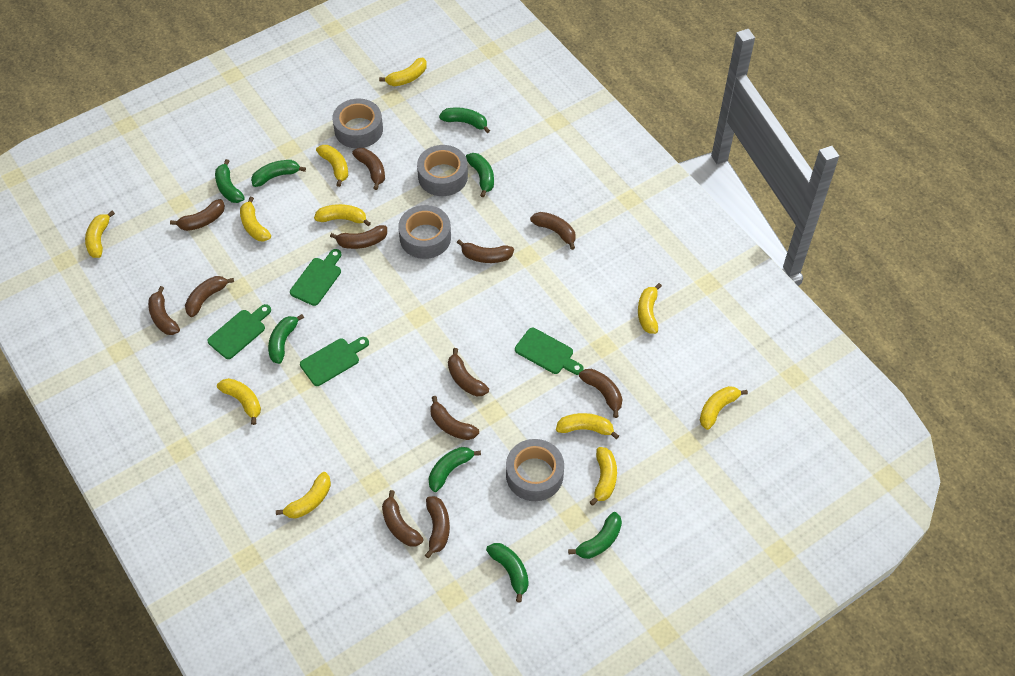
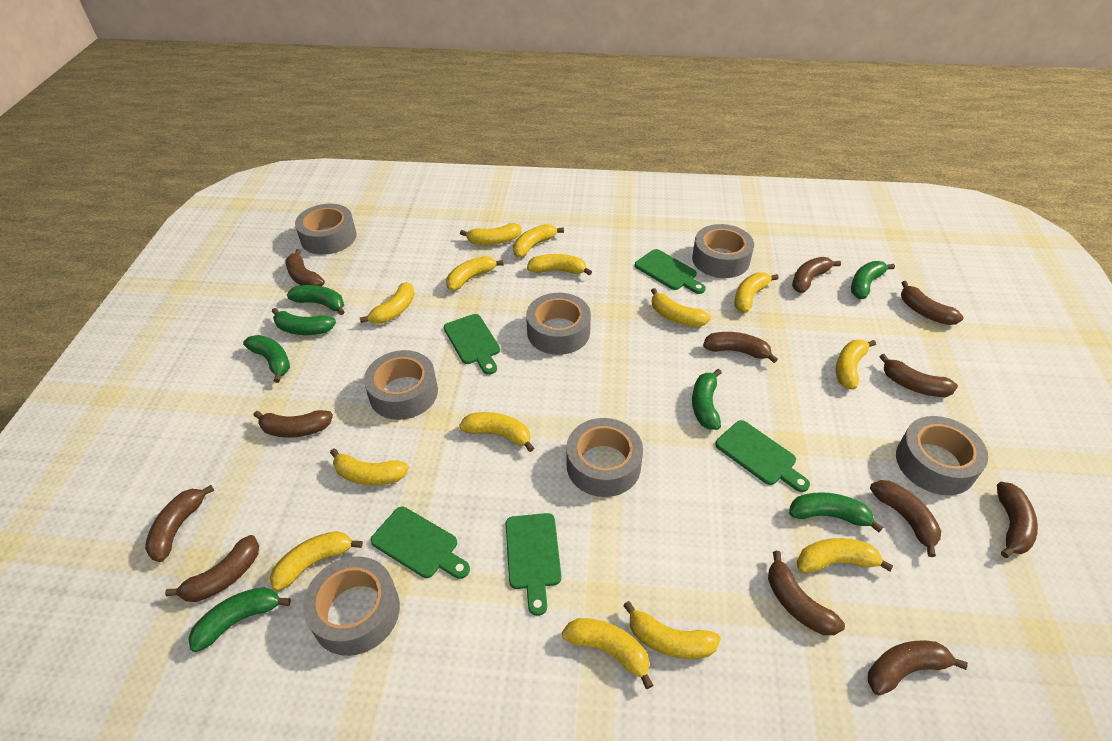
green banana: 8 -> 7
green cutting board: 4 -> 5
grey tape: 4 -> 7
yellow banana: 11 -> 14

